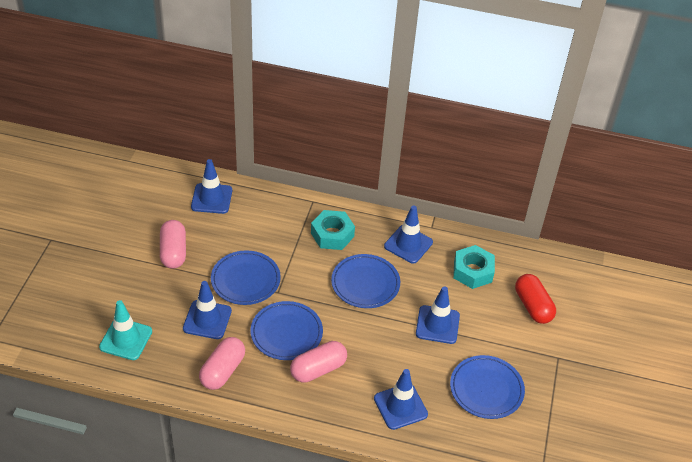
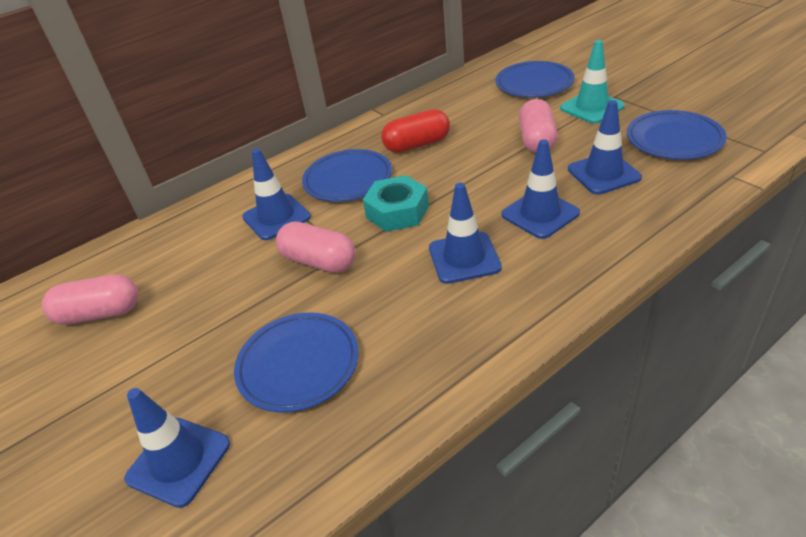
turquoise nut: 2 -> 1

